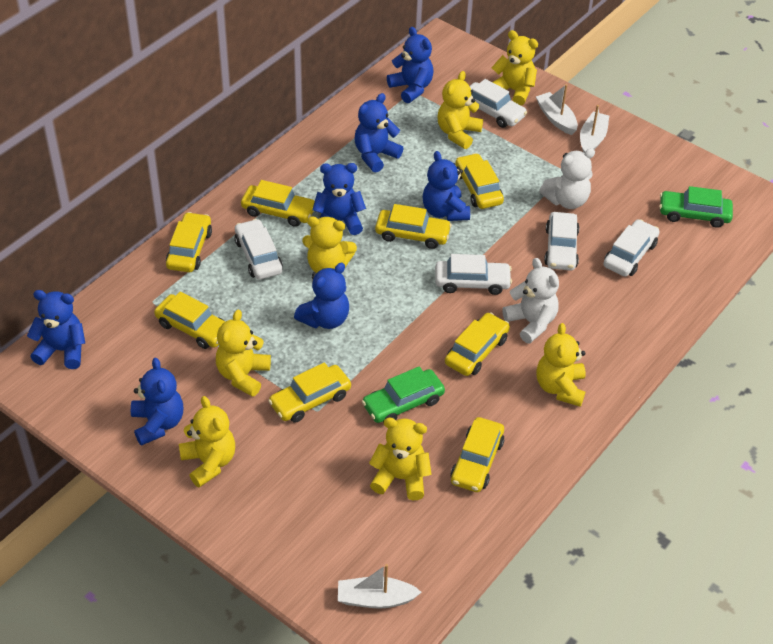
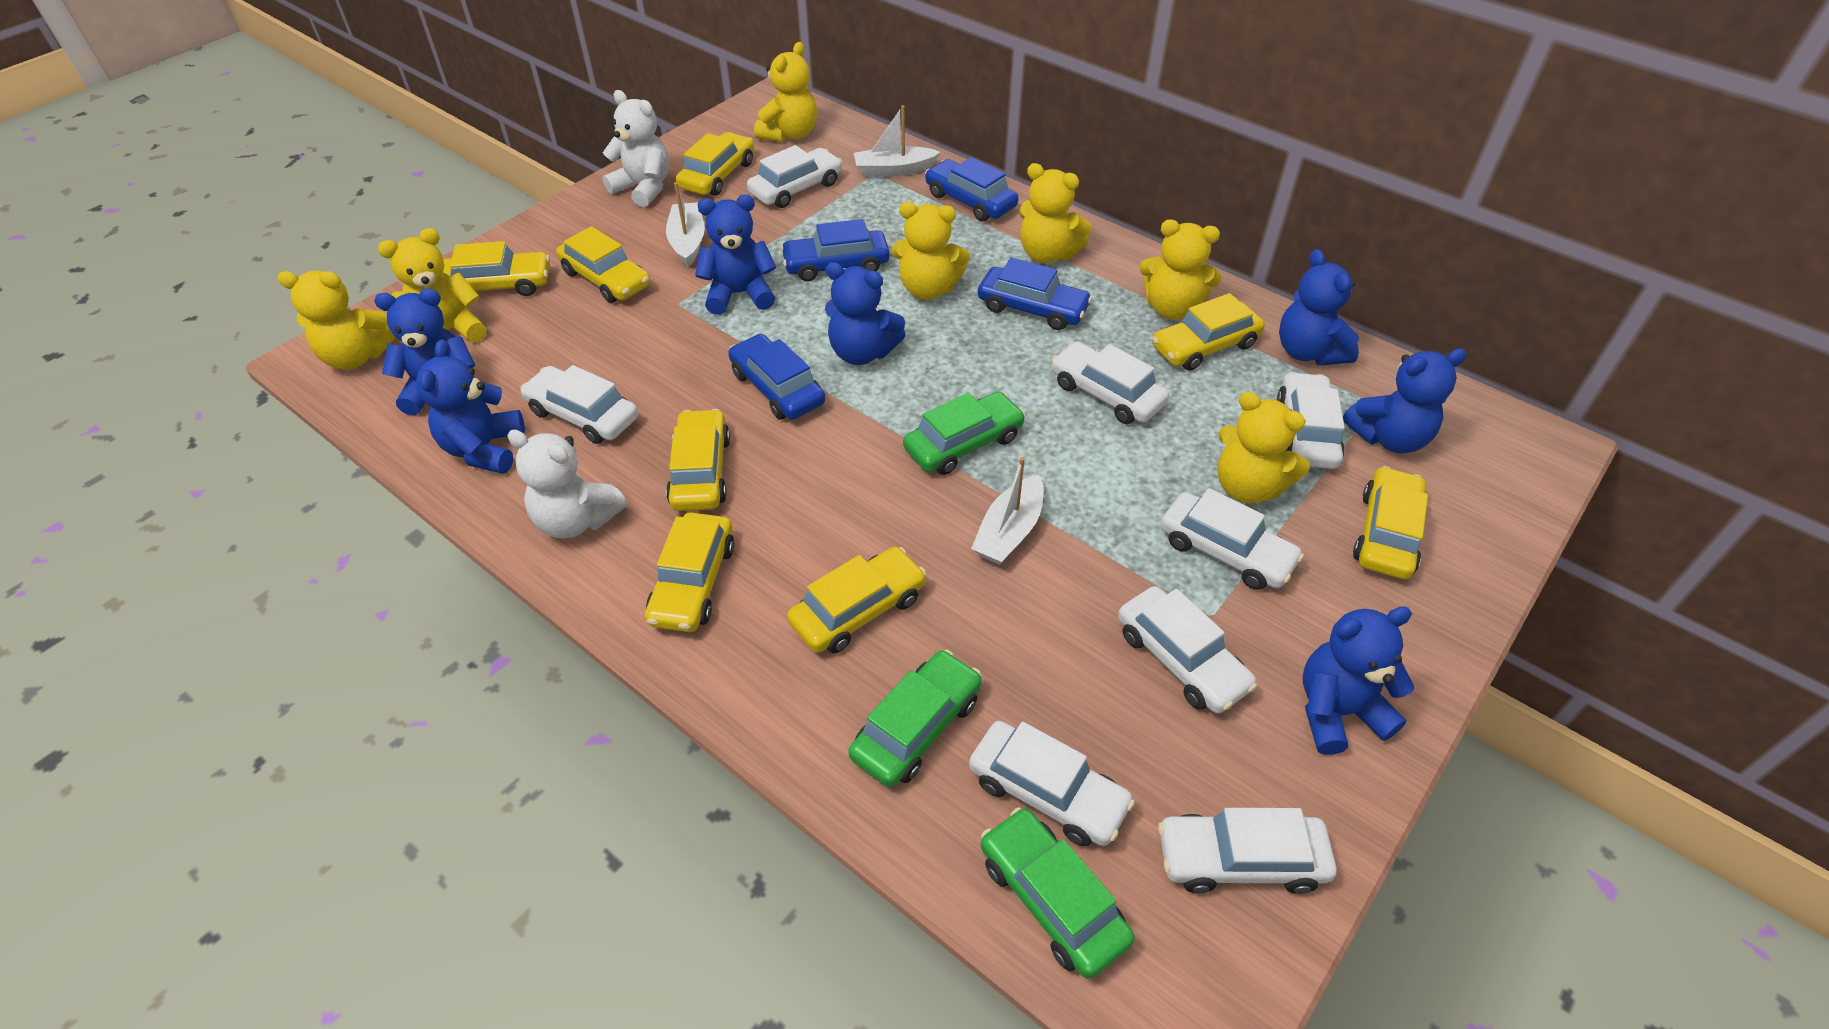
blue car: 0 -> 4
green car: 2 -> 3
white car: 5 -> 8

